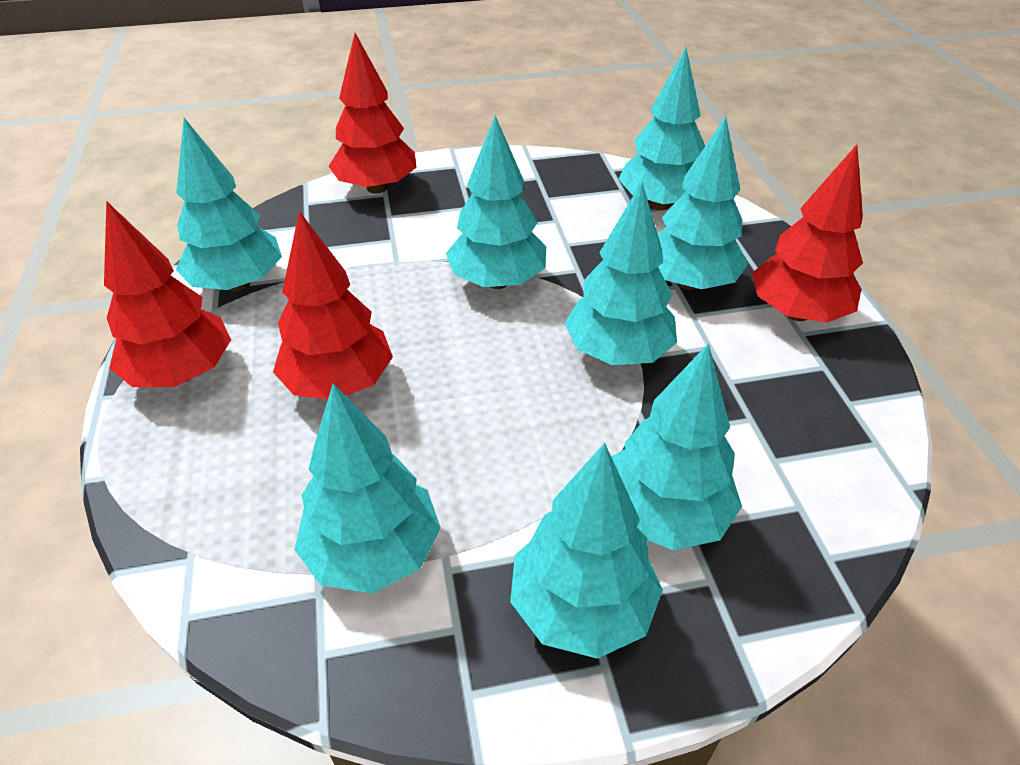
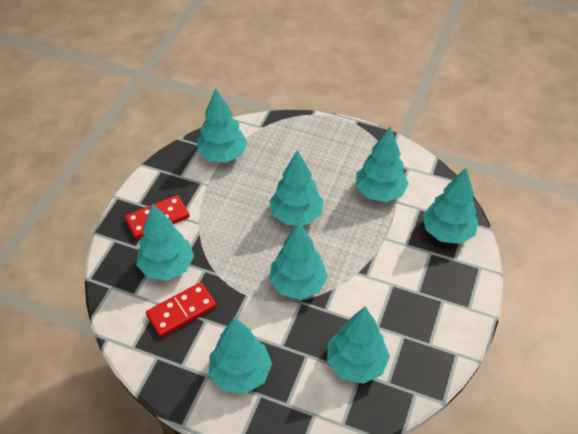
red domino: 0 -> 2
red tree: 4 -> 0

